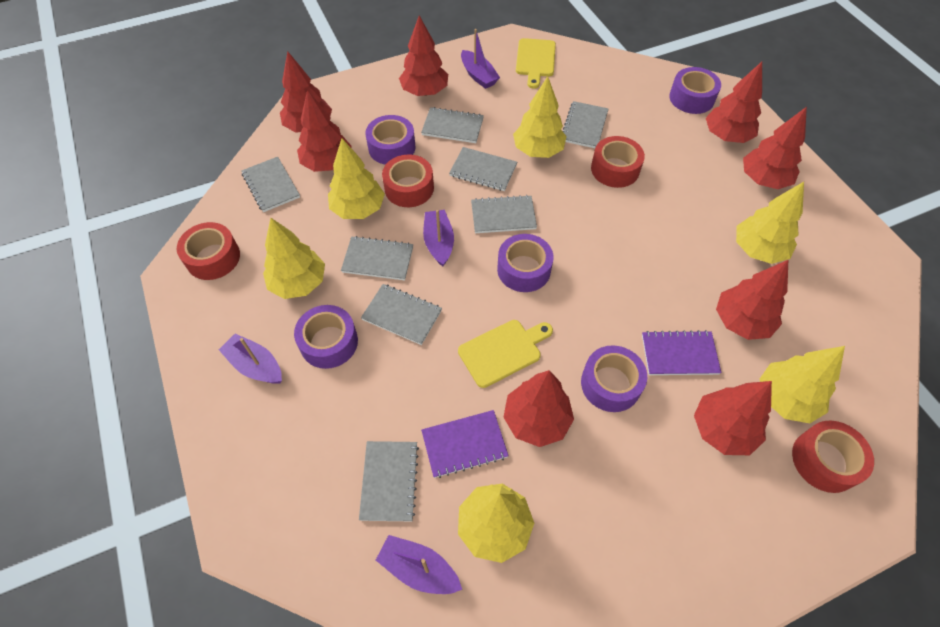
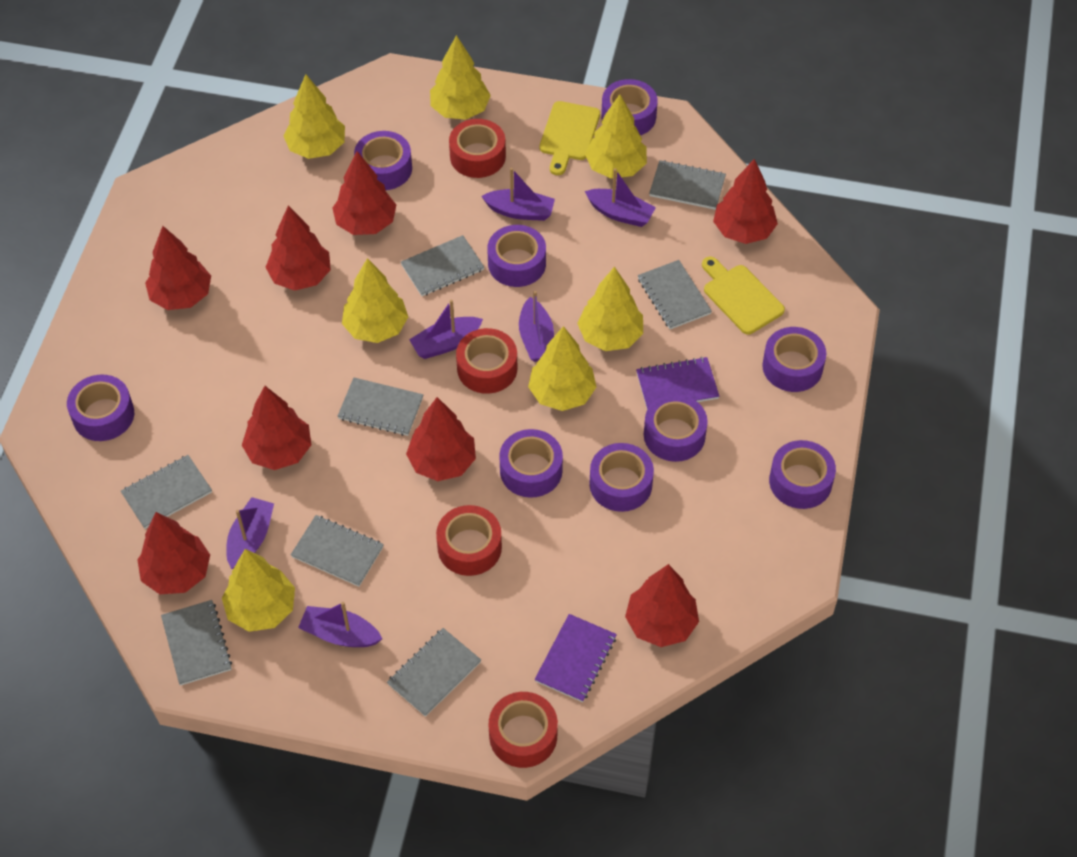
purple boat: 4 -> 6
purple tape: 5 -> 9
yellow tree: 6 -> 7

